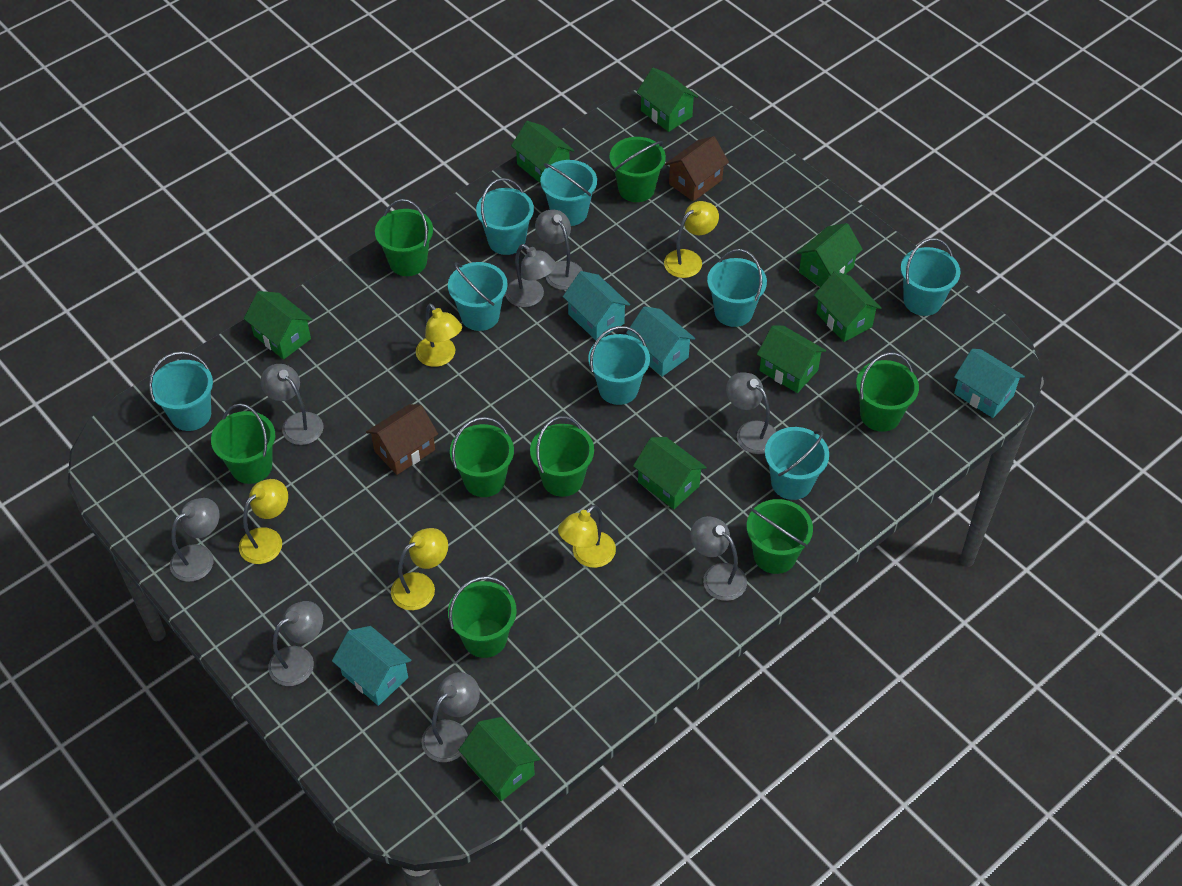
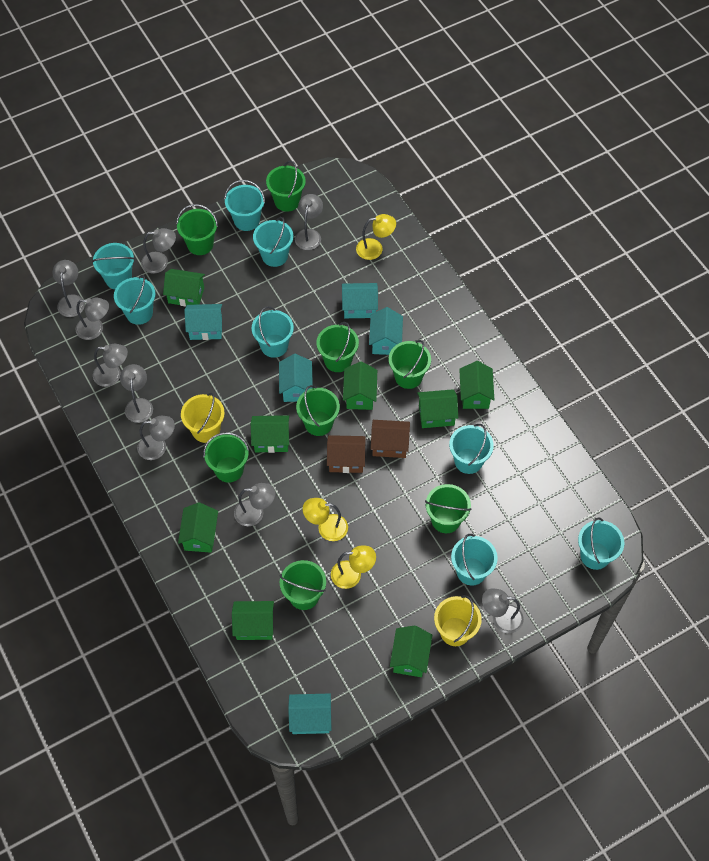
grey lamp: 8 -> 9
turquoise house: 4 -> 5
yellow bucket: 0 -> 2
yellow lamp: 5 -> 3

